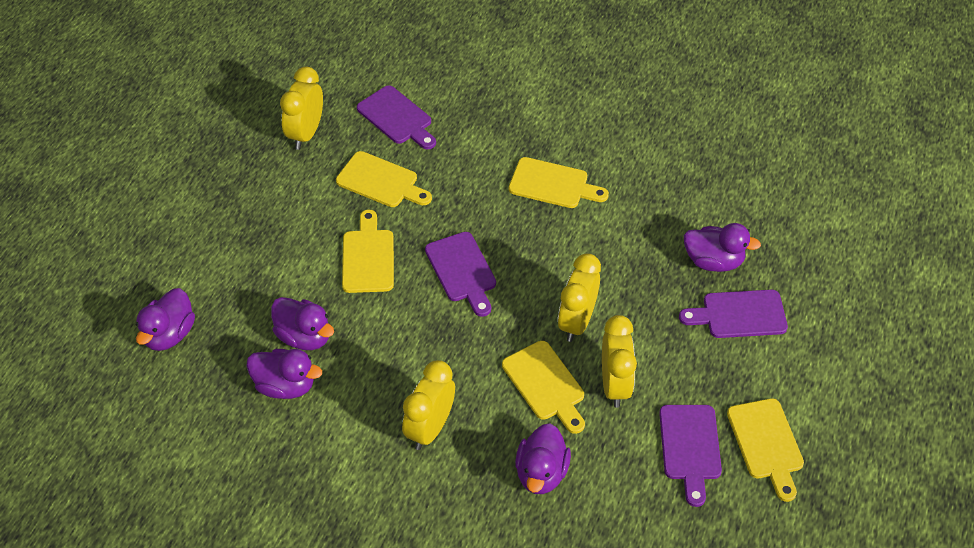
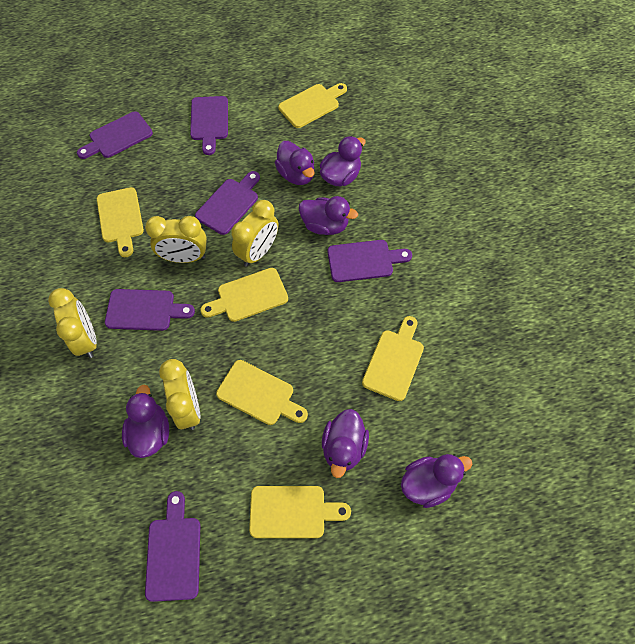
purple cutting board: 4 -> 6
purple duck: 5 -> 6
yellow cutting board: 5 -> 6

